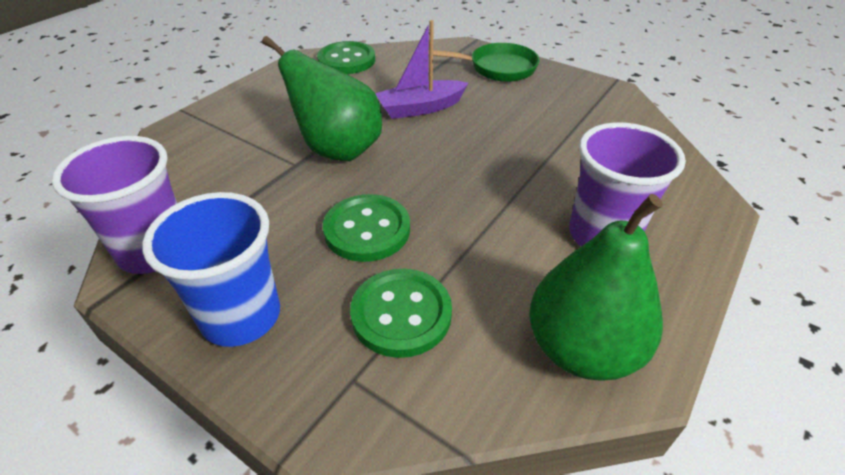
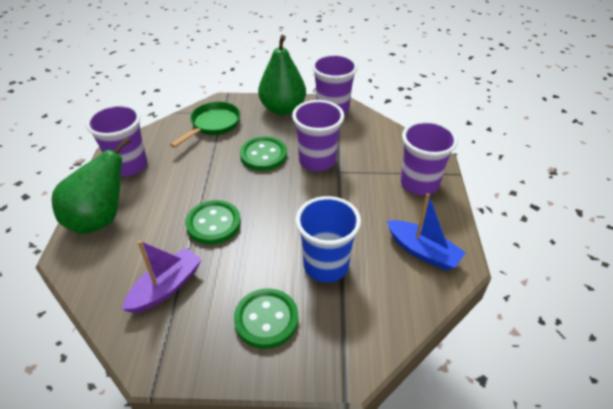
blue boat: 0 -> 1
purple cup: 2 -> 4

